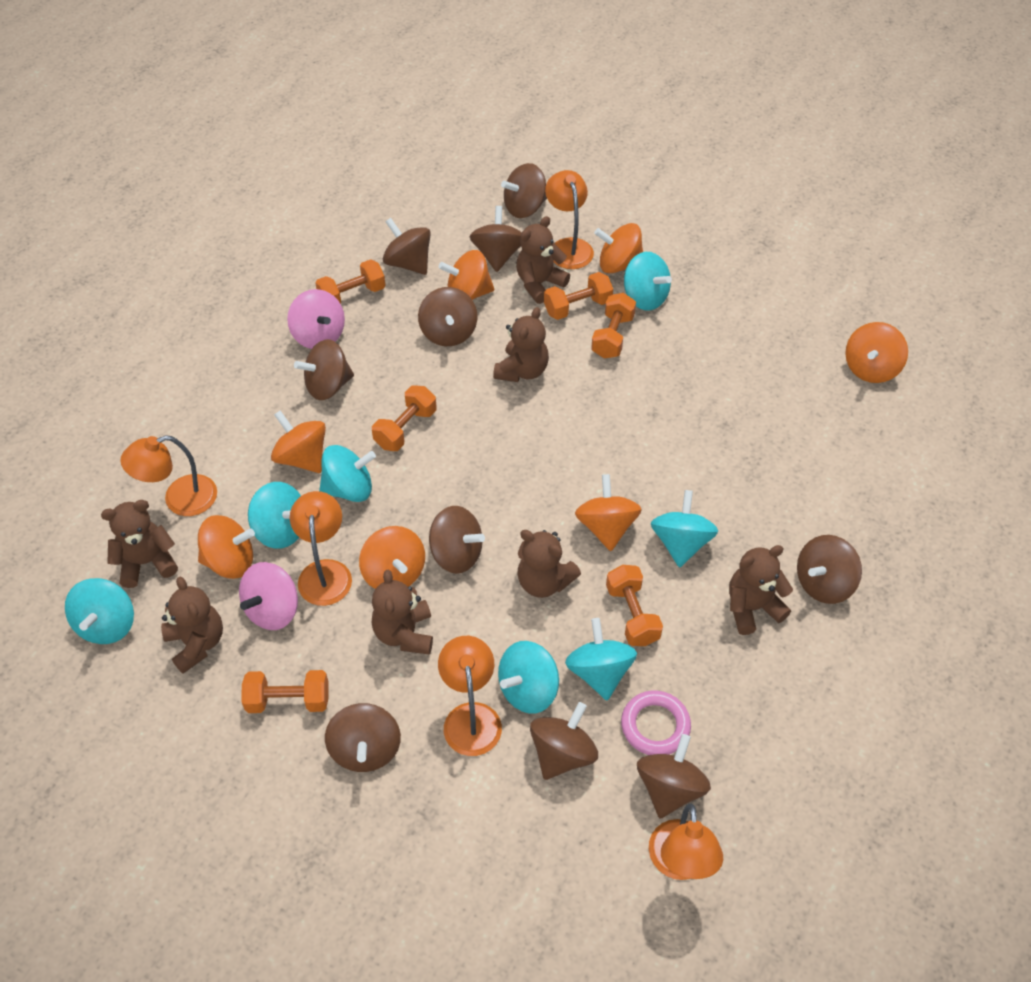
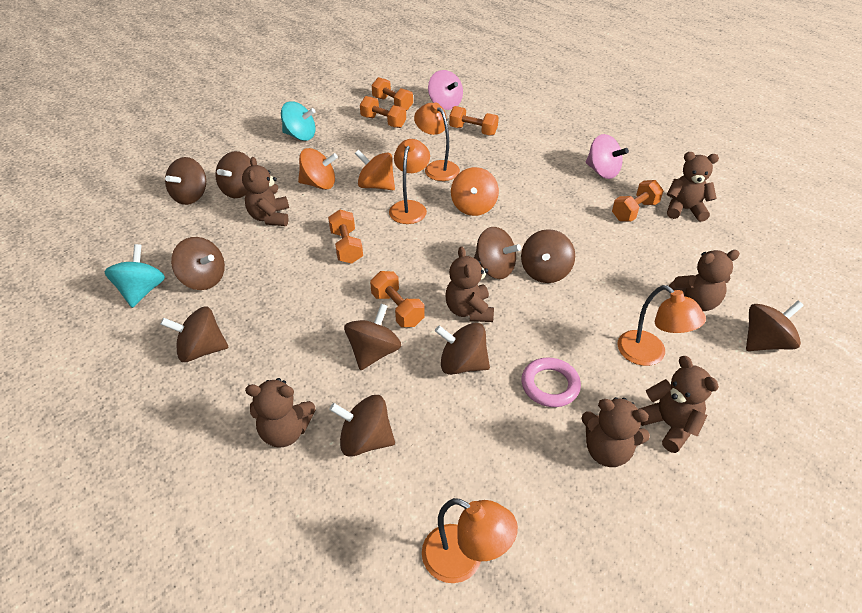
orange lamp: 5 -> 4
orange spinning top: 7 -> 3
turquoise spinning top: 7 -> 2

